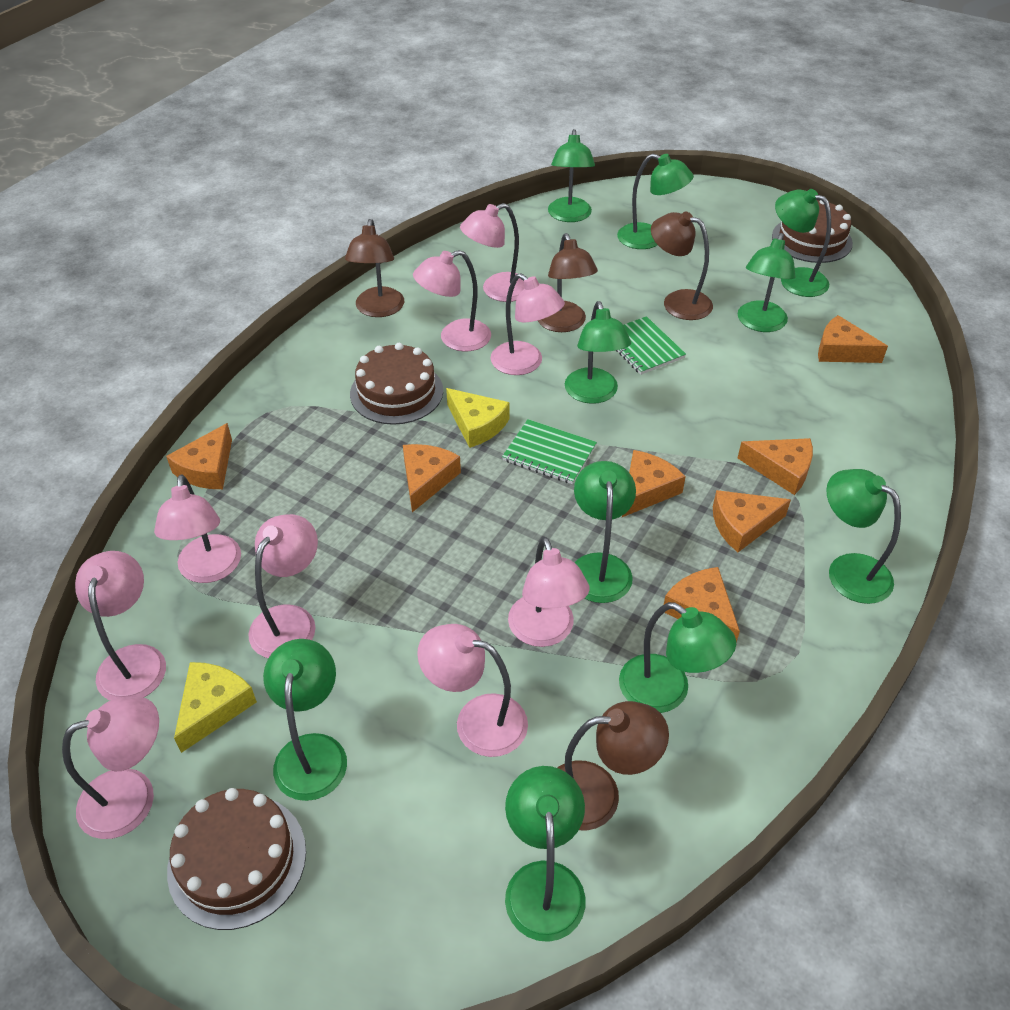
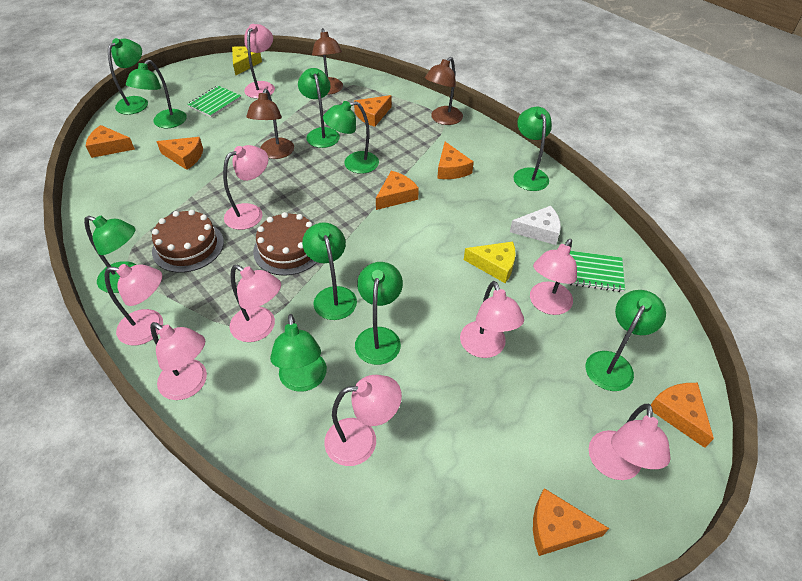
brown cake: 3 -> 2
brown lamp: 4 -> 3
white cheese: 0 -> 1

